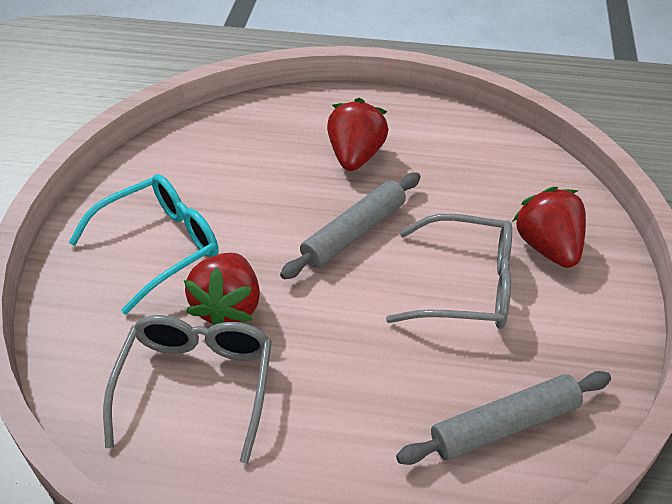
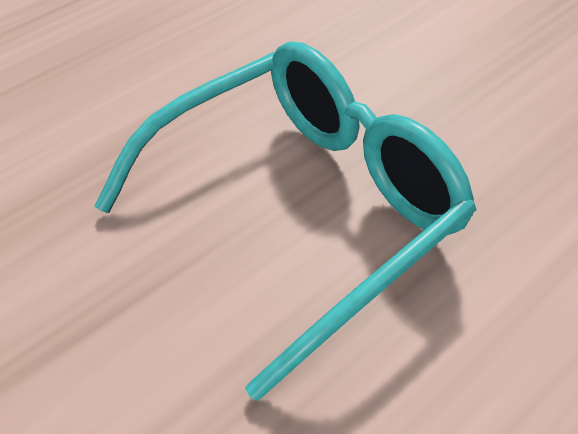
grey glasses: 2 -> 0
grey rolling pin: 2 -> 0
red strawberry: 3 -> 0

